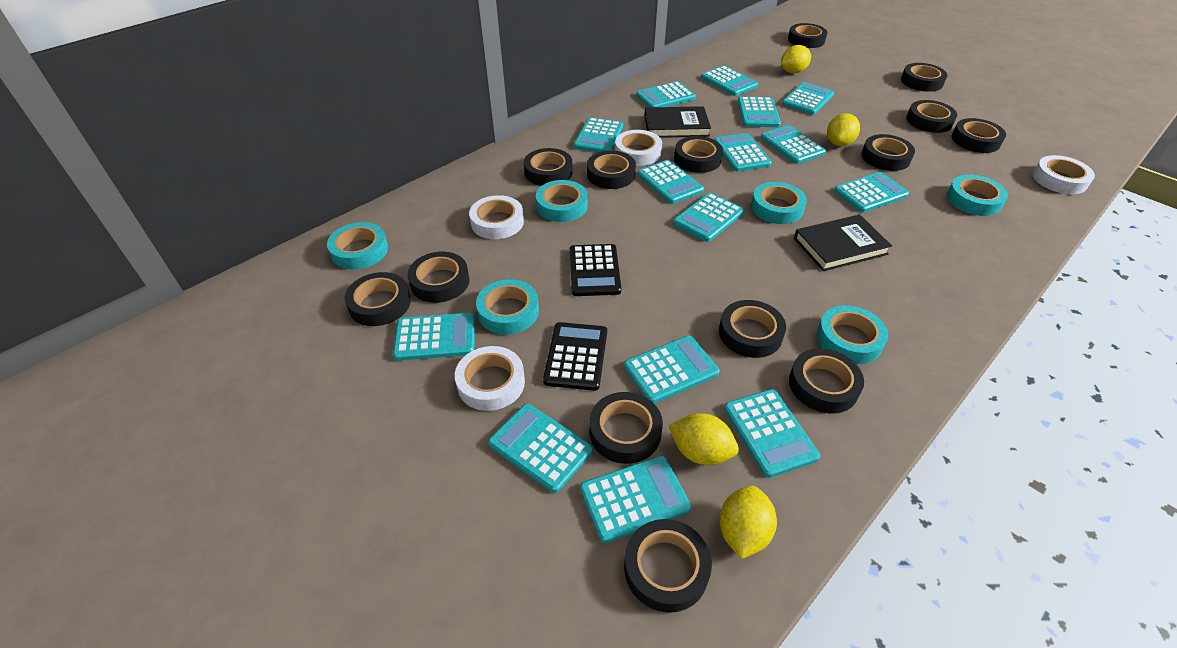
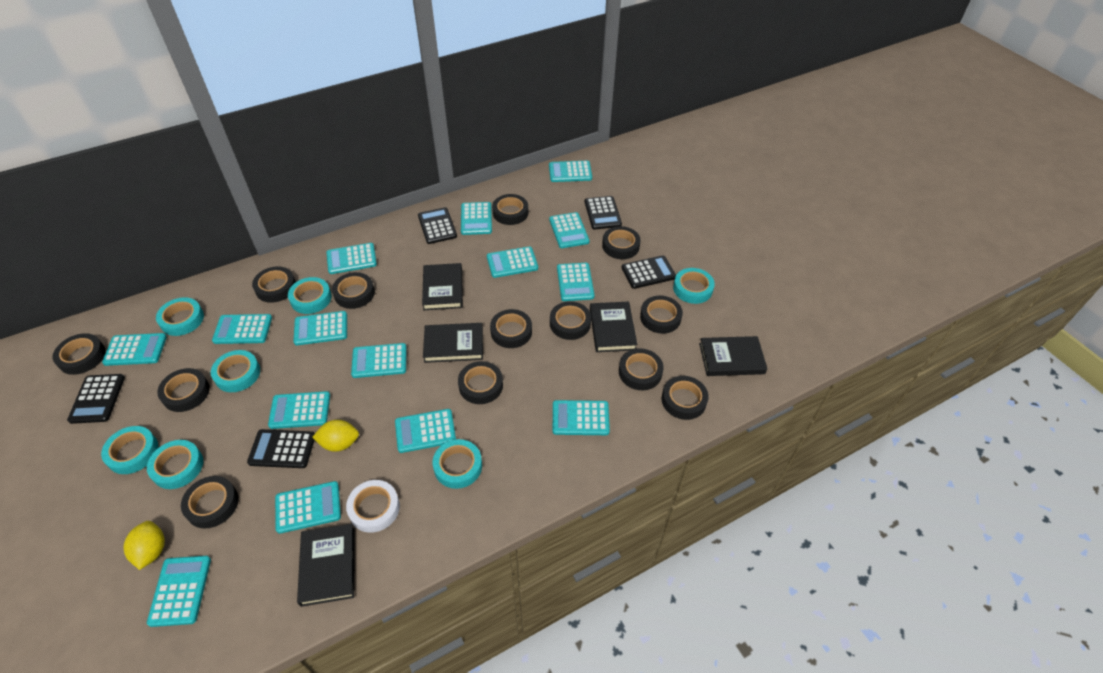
black book: 2 -> 5
black calculator: 2 -> 5
black tape: 14 -> 13
turquoise tape: 6 -> 7
white tape: 4 -> 1
yellow lemon: 4 -> 2

